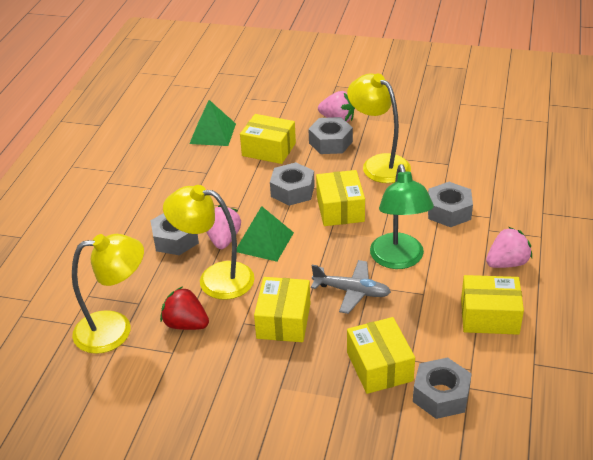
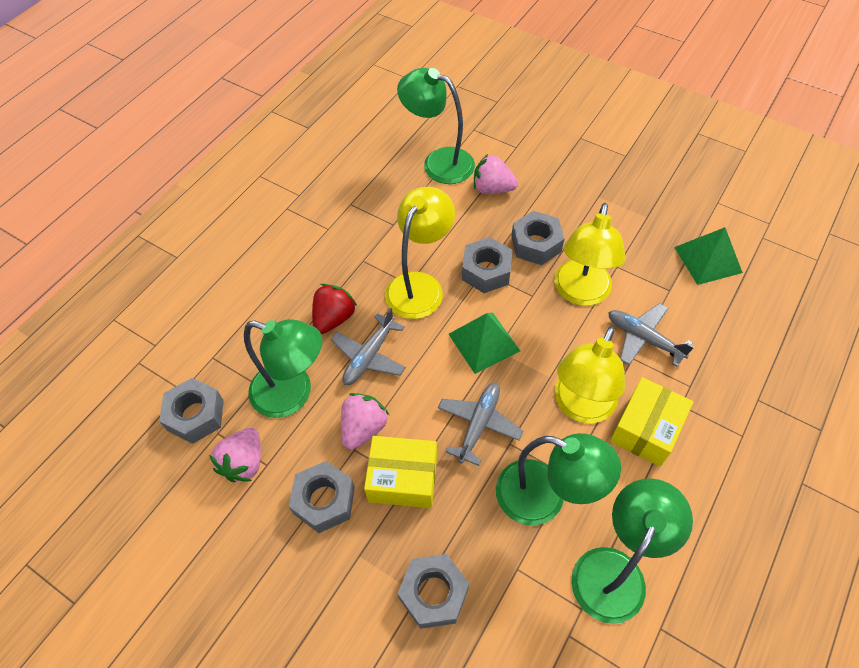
green lamp: 1 -> 4
grey plane: 1 -> 3
yellow box: 5 -> 2

